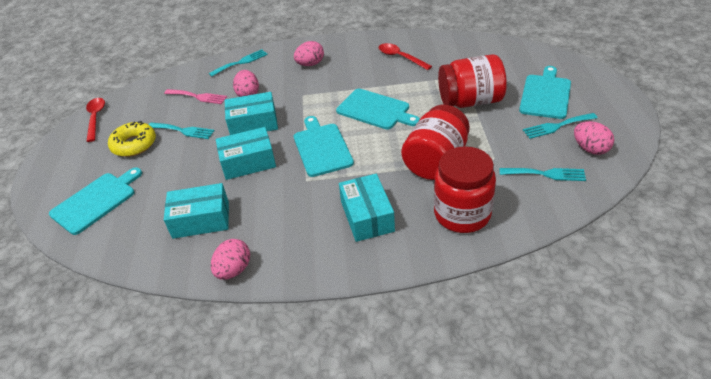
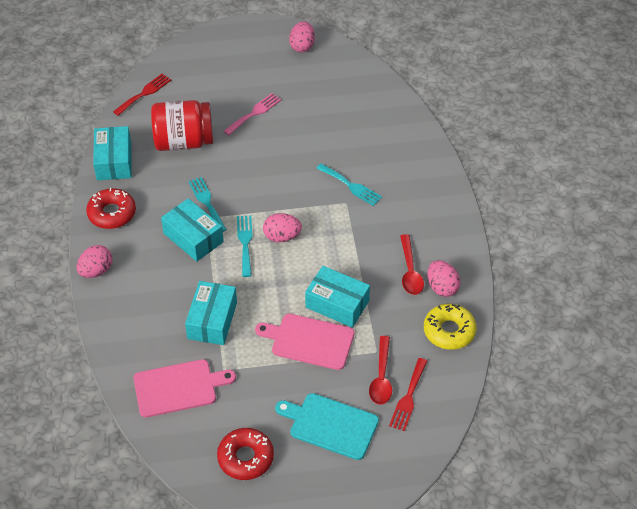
pink cutting board: 0 -> 2
red donut: 0 -> 2
red fork: 0 -> 2
red jar: 3 -> 1
turquoise cutting board: 4 -> 1
turquoise fork: 4 -> 3

